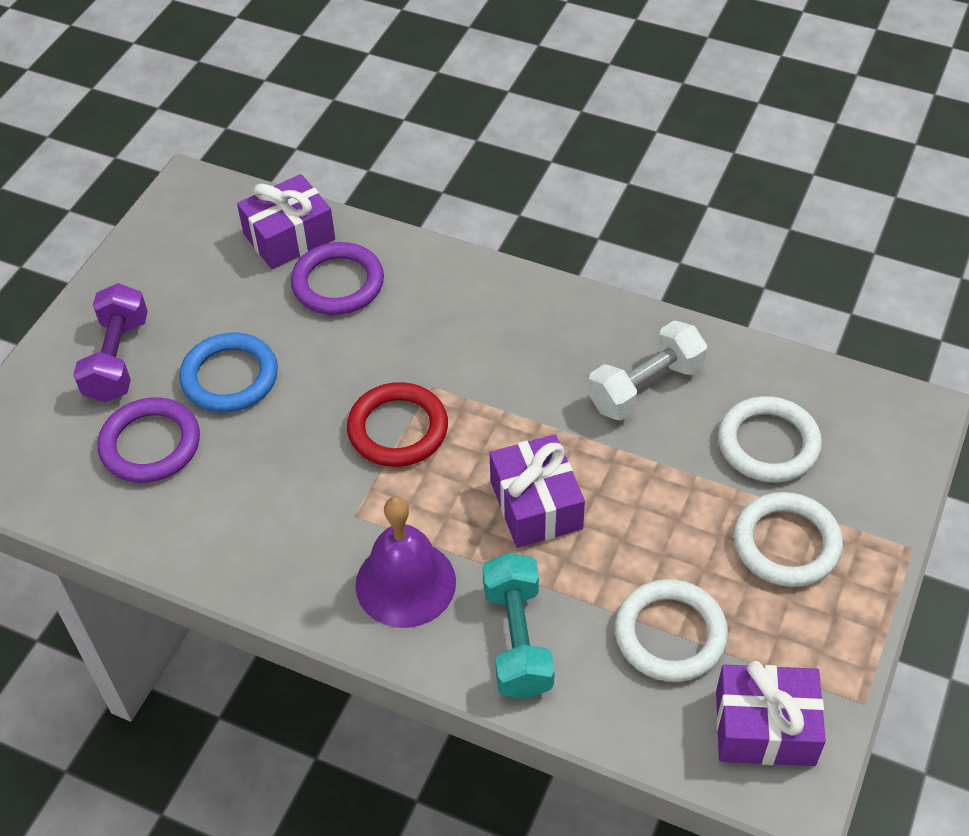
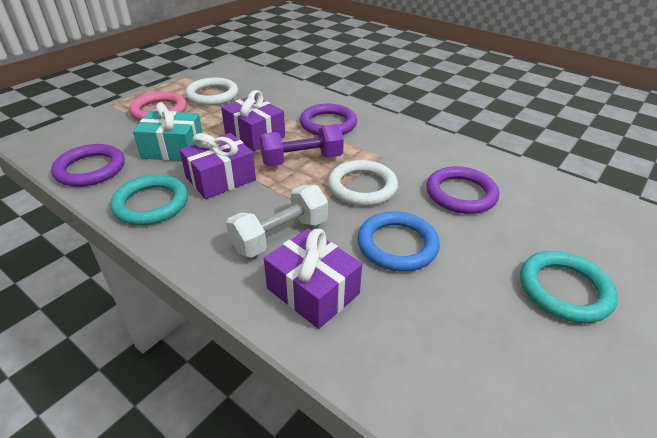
pink ring: 0 -> 1
purple bell: 1 -> 0
purple ring: 2 -> 3
red ring: 1 -> 0
turquoise dumbbell: 1 -> 0
turquoise gift: 0 -> 1
turquoise ring: 0 -> 2
white ring: 3 -> 2

